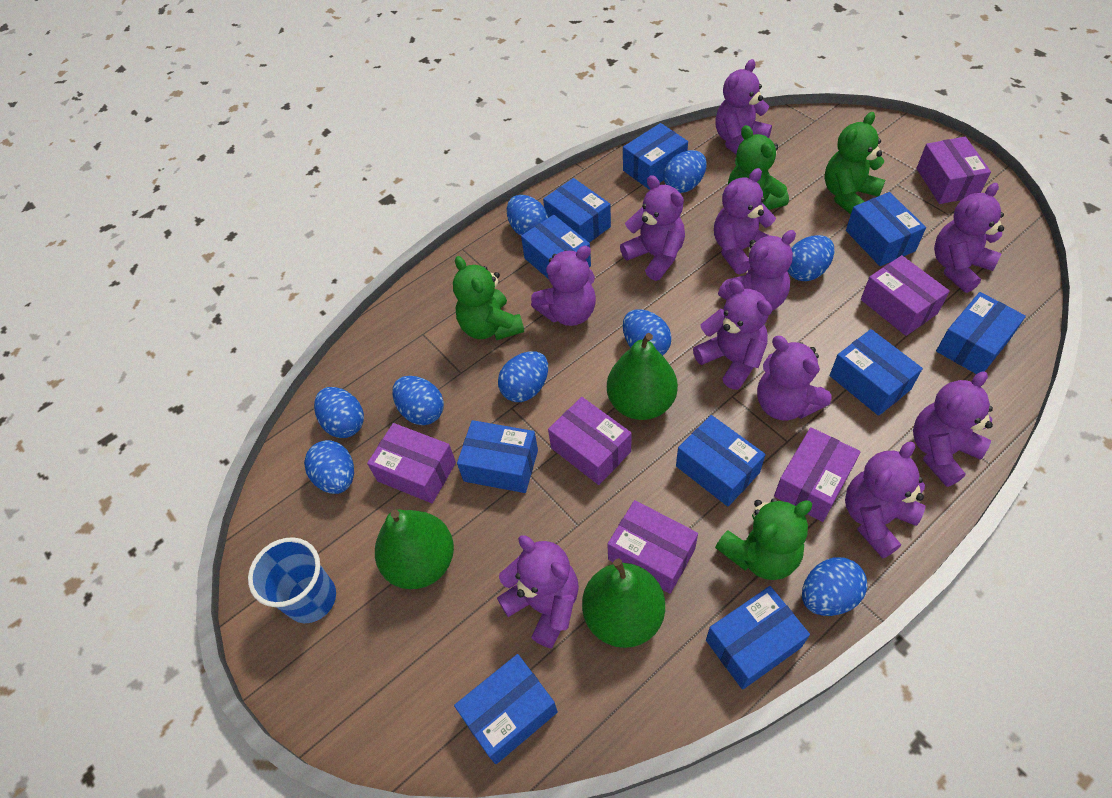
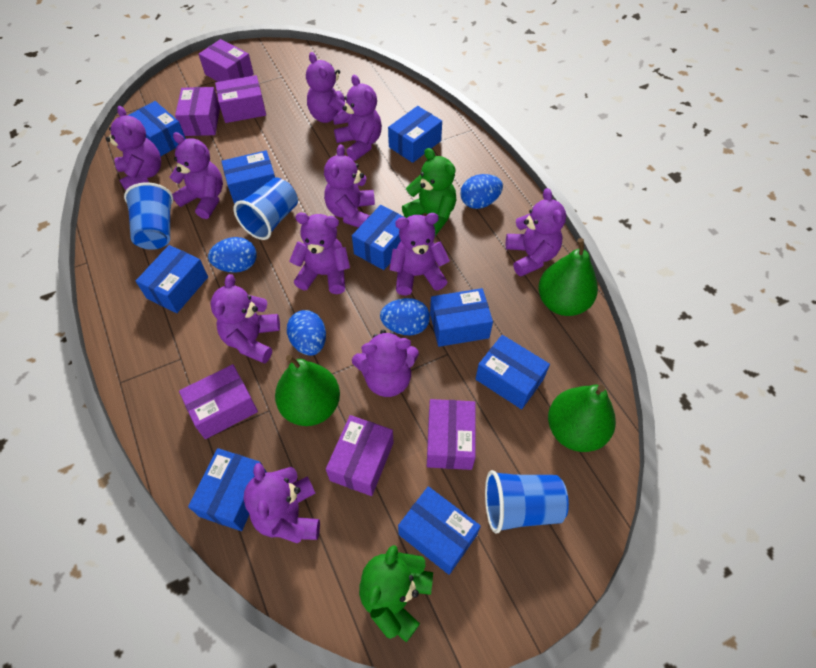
blue box: 10 -> 9
blue cup: 1 -> 3
blue egg: 9 -> 4
green teddy bear: 4 -> 2

